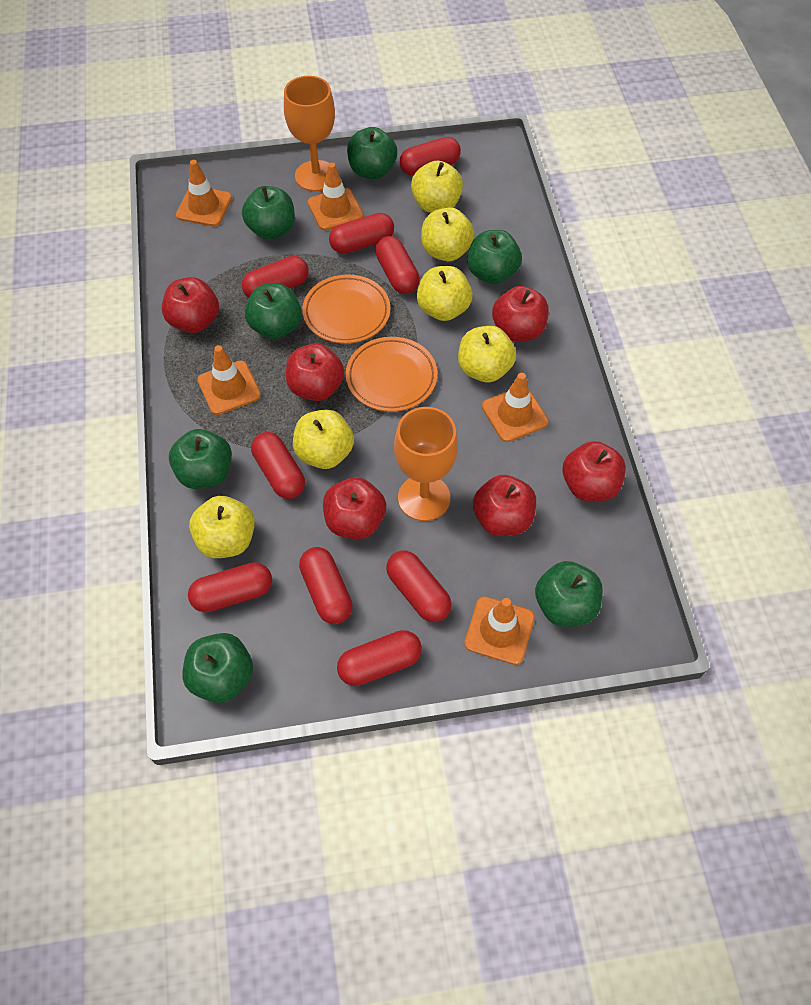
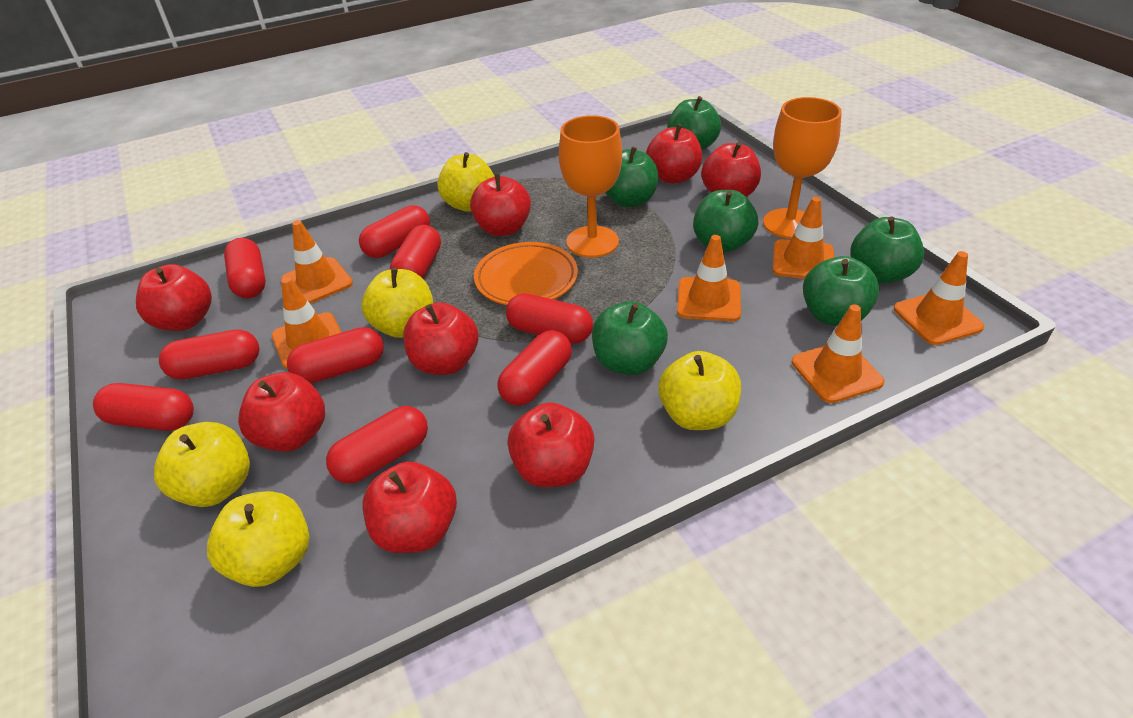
green apple: 7 -> 6
orange plate: 2 -> 1
orange traffic cone: 5 -> 6
red apple: 6 -> 8
yellow apple: 6 -> 5

